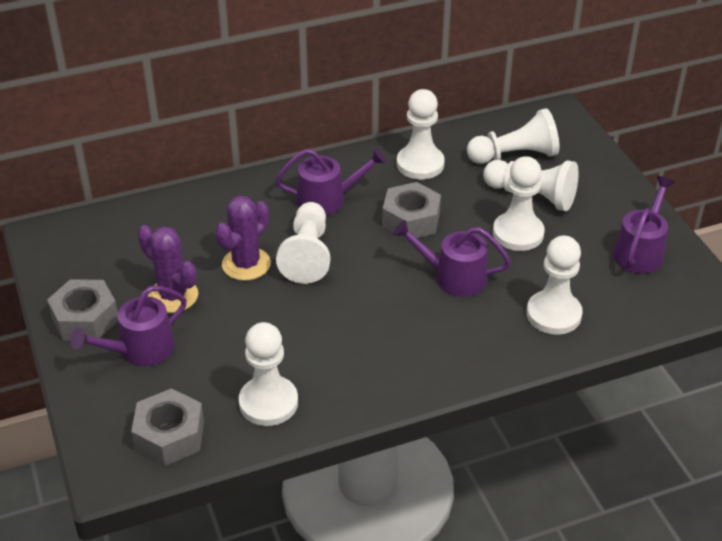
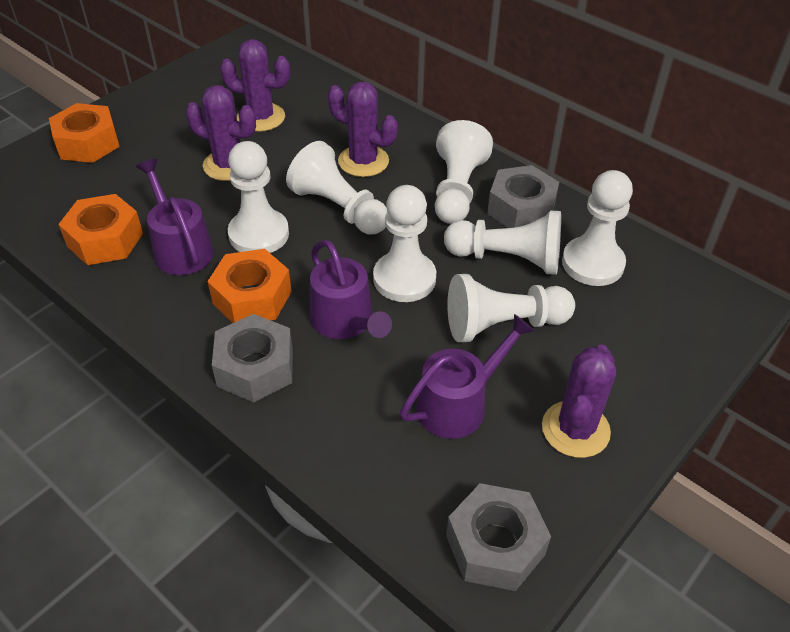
orange nut: 0 -> 3
purple cactus: 2 -> 4
purple watering can: 4 -> 3

